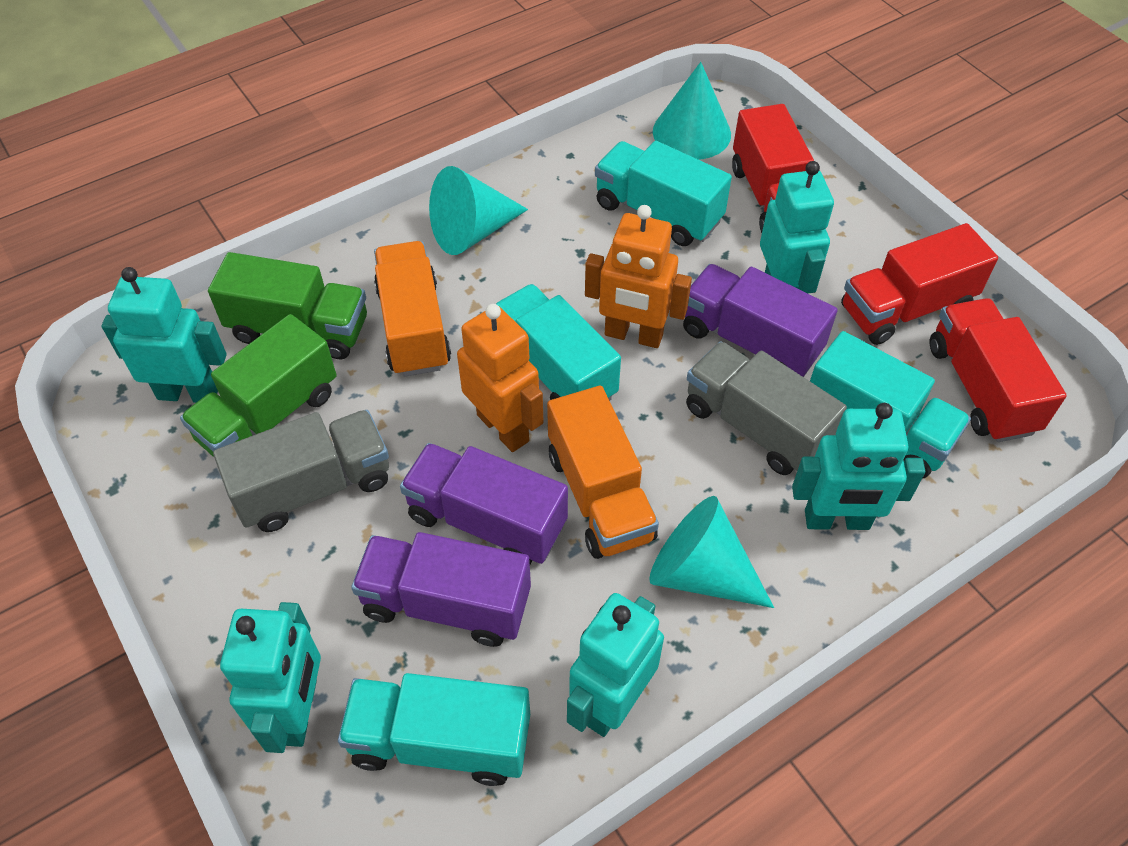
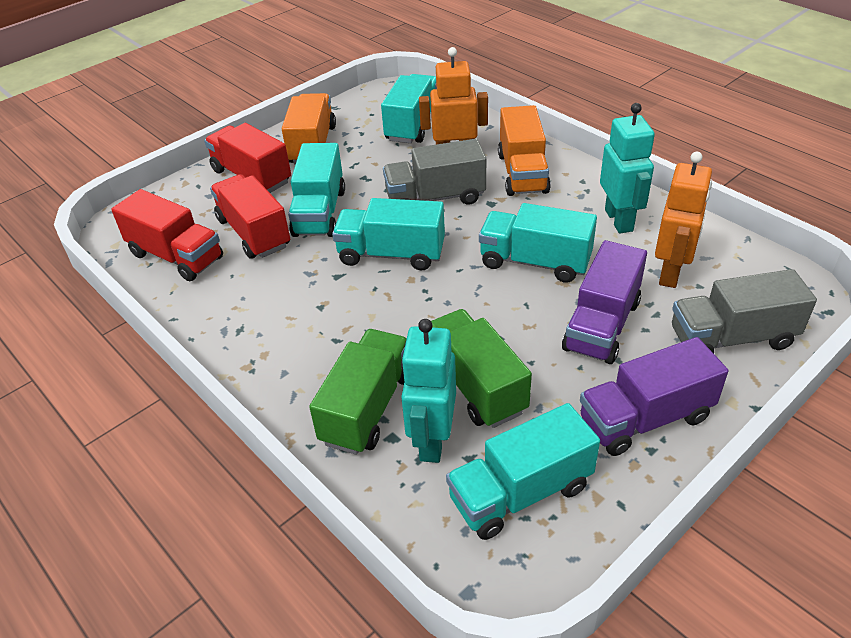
purple truck: 3 -> 2
turquoise cone: 3 -> 0
turquoise robot: 5 -> 2
turquoise truck: 4 -> 5

